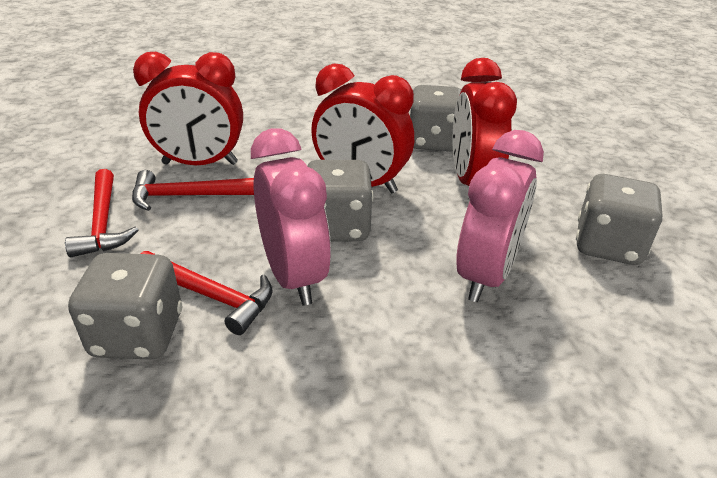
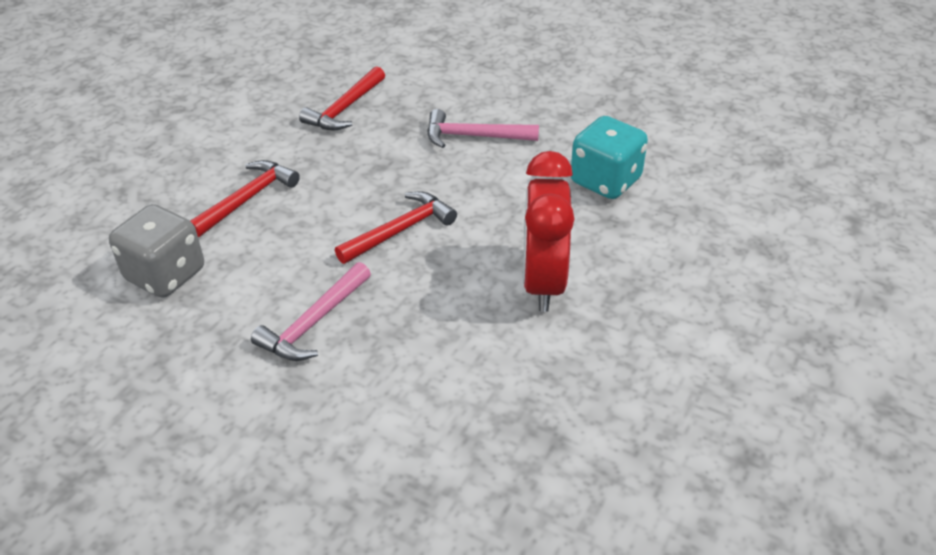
grey dice: 4 -> 1
pink clock: 2 -> 0
pink hammer: 0 -> 2
red clock: 3 -> 1
turquoise dice: 0 -> 1

